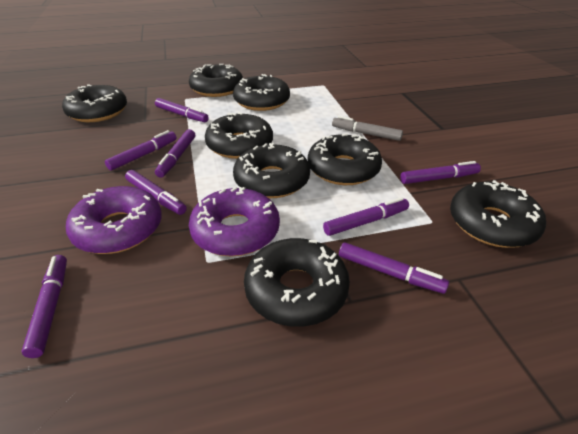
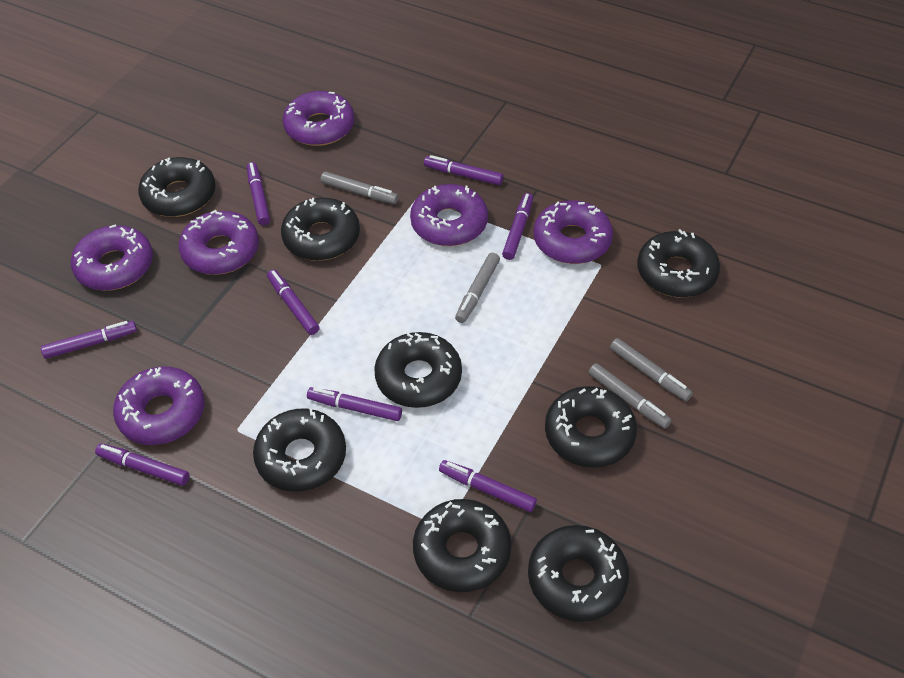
grey marker: 1 -> 4
purple donut: 2 -> 6

